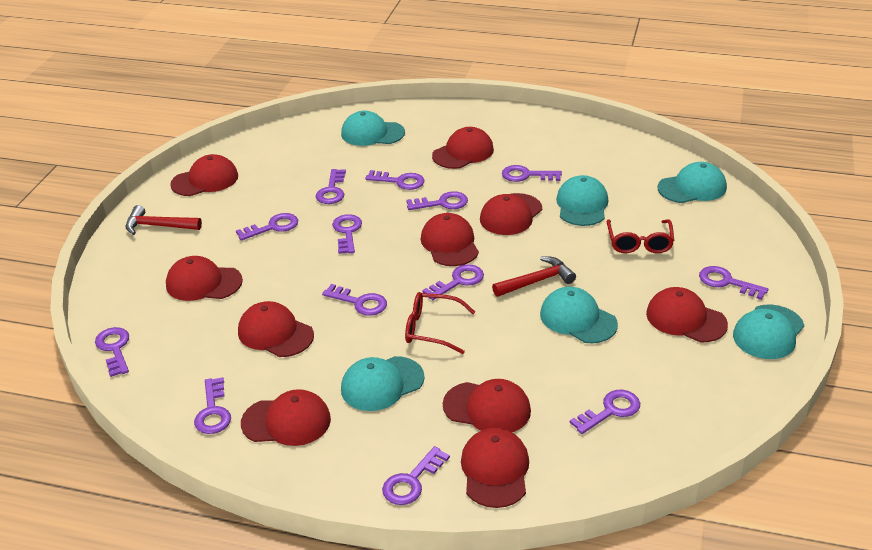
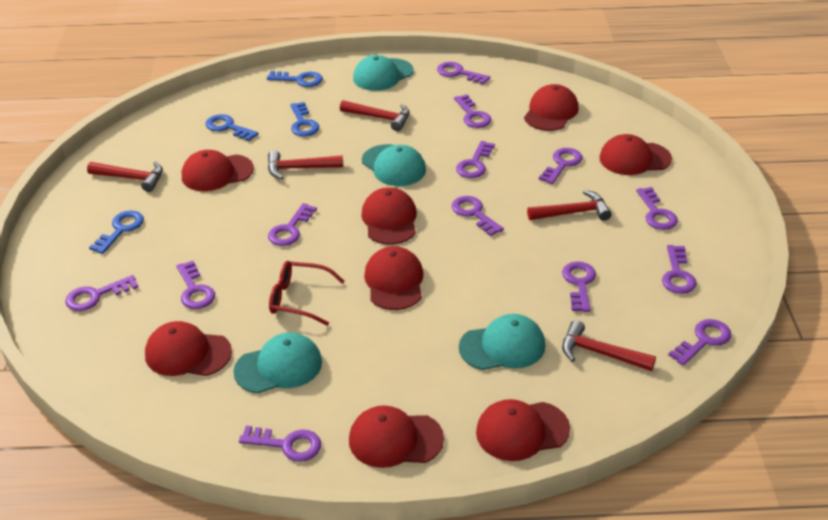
blue key: 0 -> 4
red cap: 10 -> 8
red glasses: 2 -> 1
red hammer: 2 -> 5
turquoise cap: 6 -> 4

